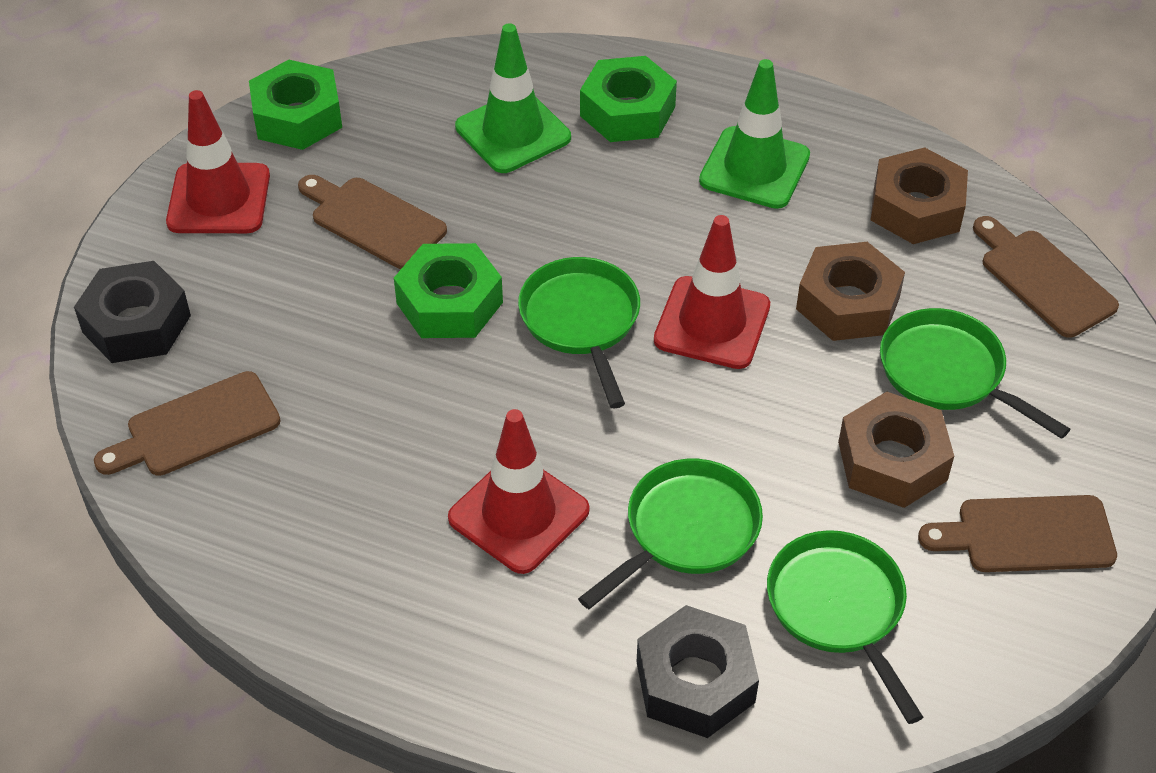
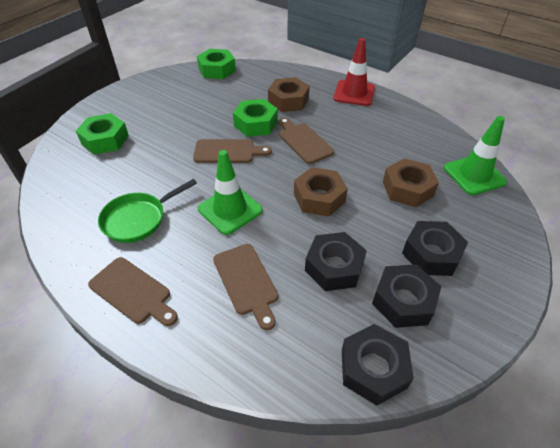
black nut: 2 -> 4
green pan: 4 -> 1
red traffic cone: 3 -> 1

